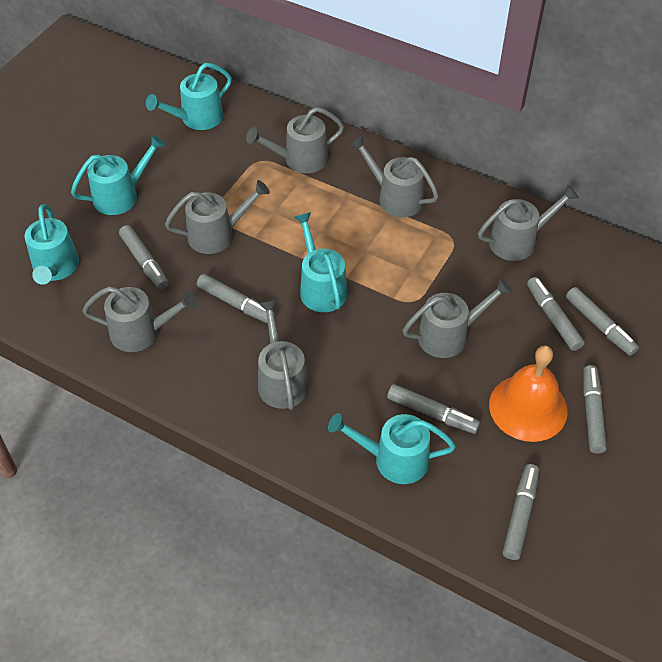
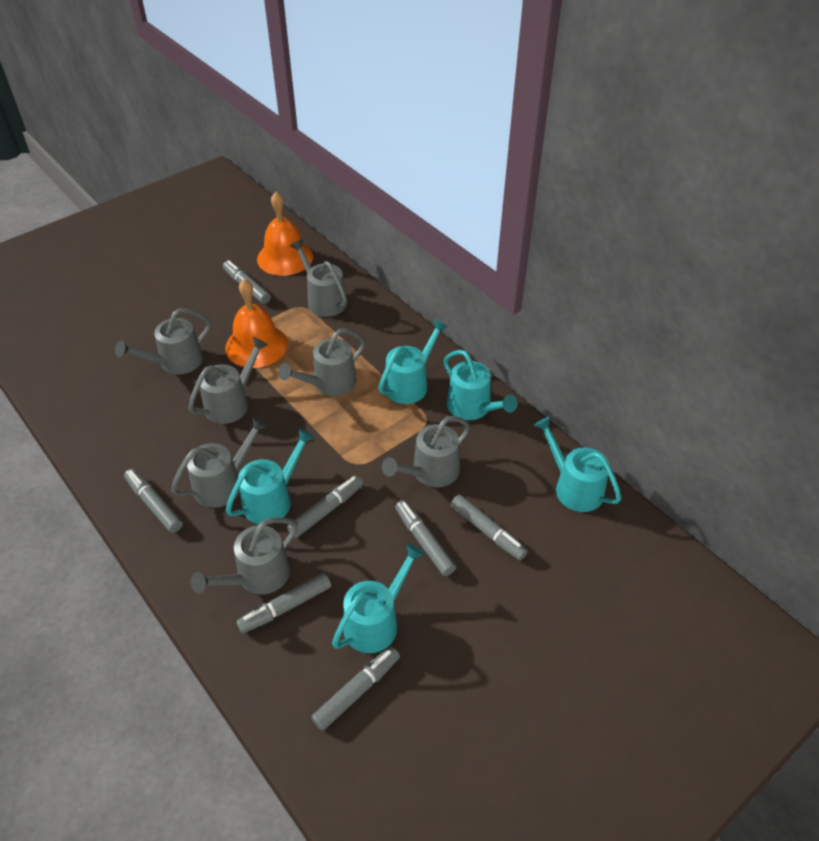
orange bell: 1 -> 2

